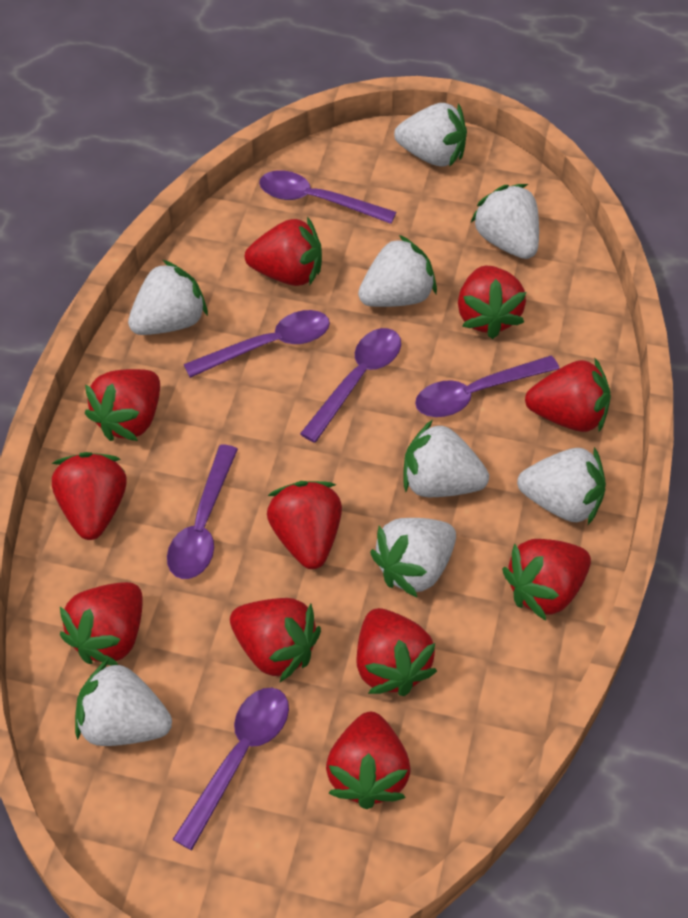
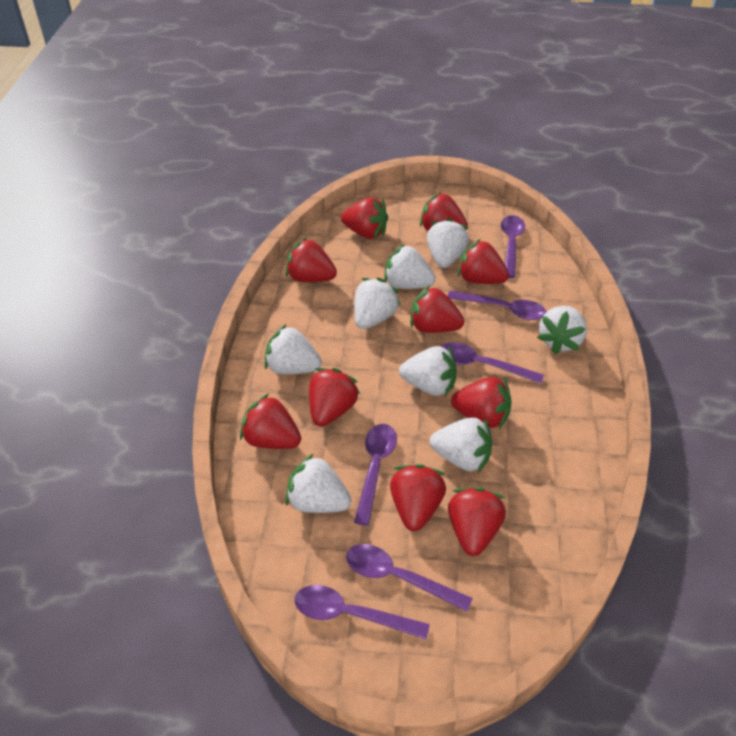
red strawberry: 11 -> 10

